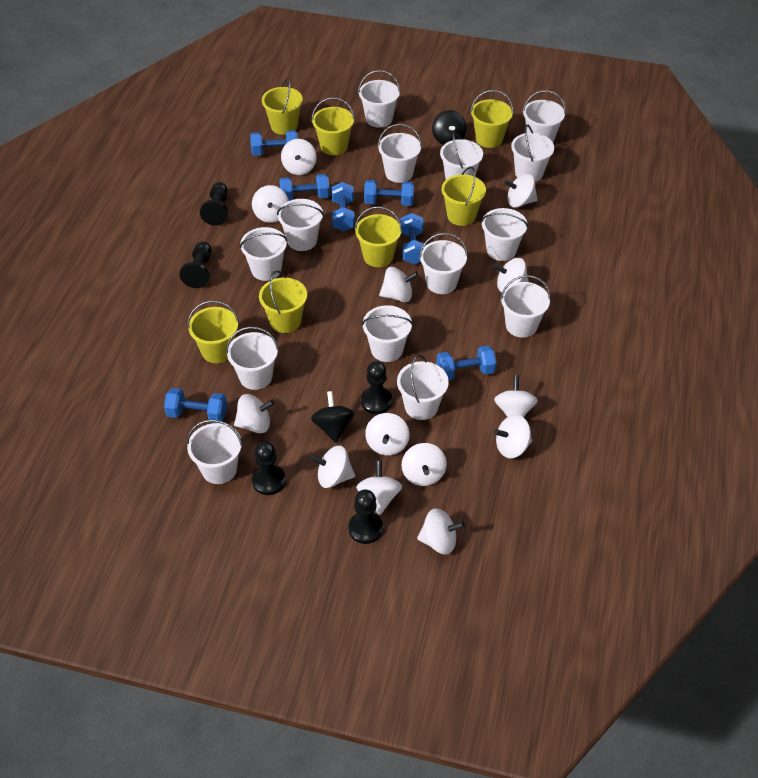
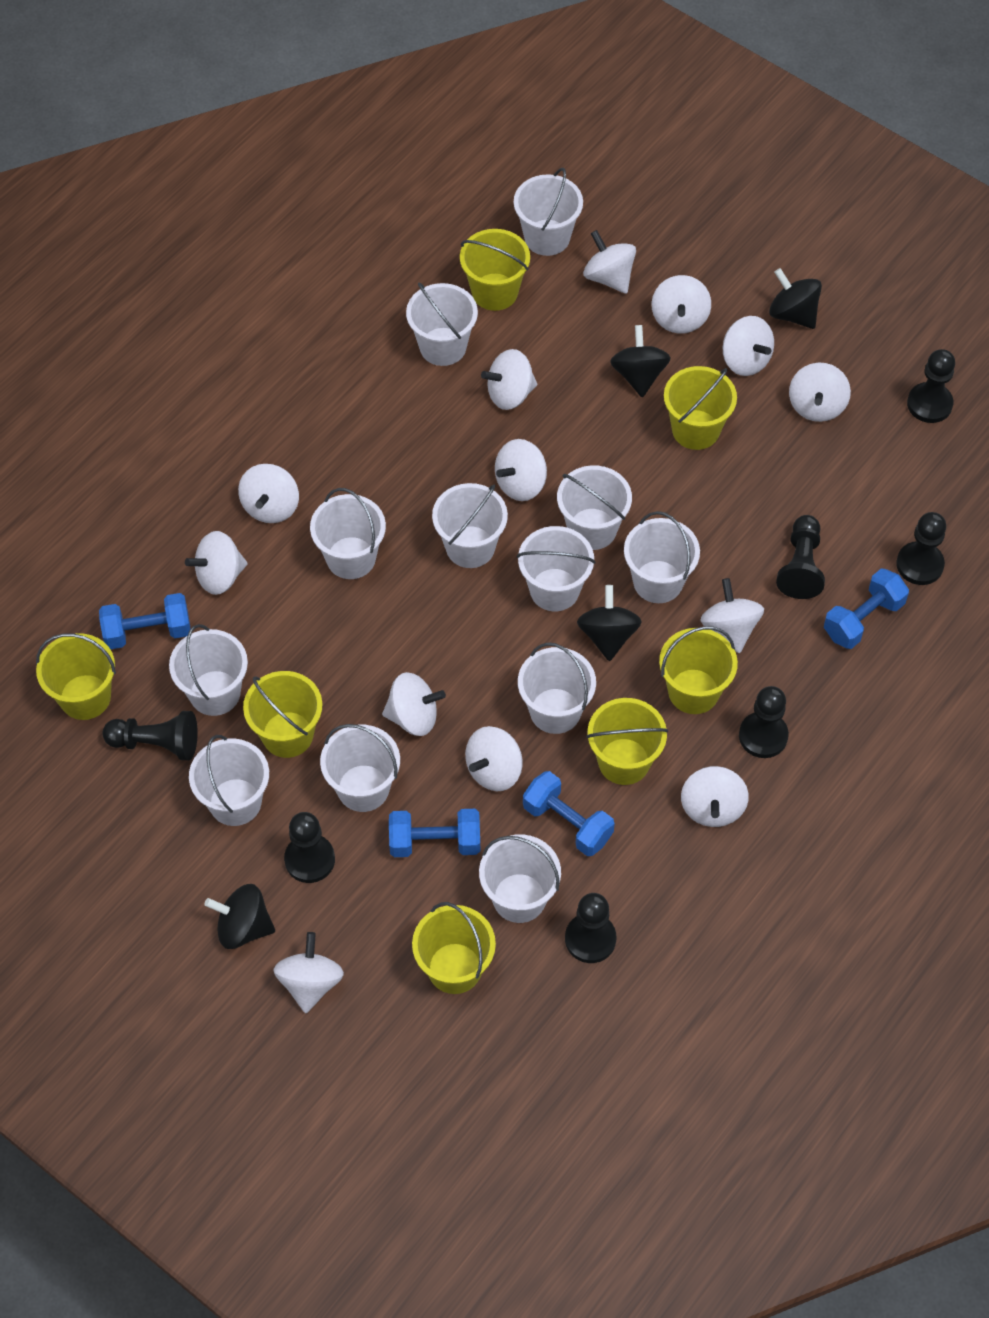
black pawn: 5 -> 7
black spinning top: 2 -> 4
blue dumbbell: 7 -> 4
white bucket: 14 -> 12

